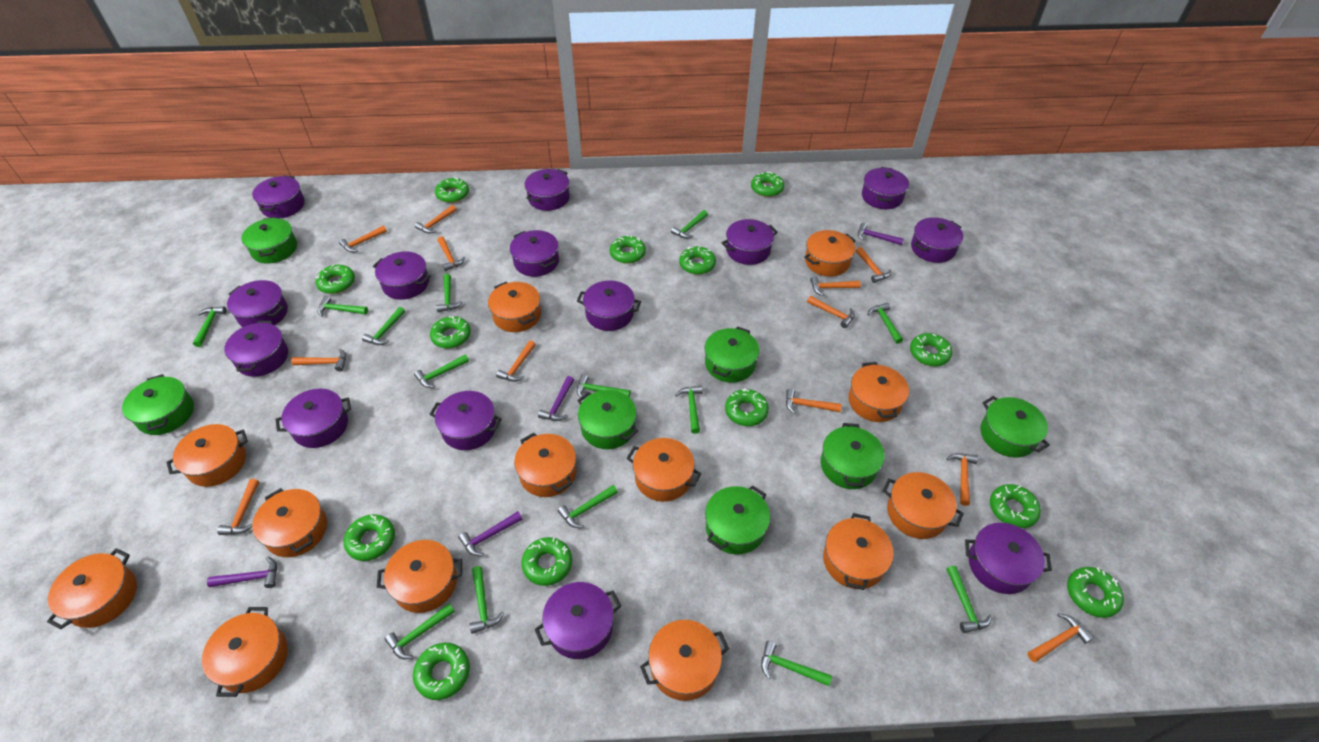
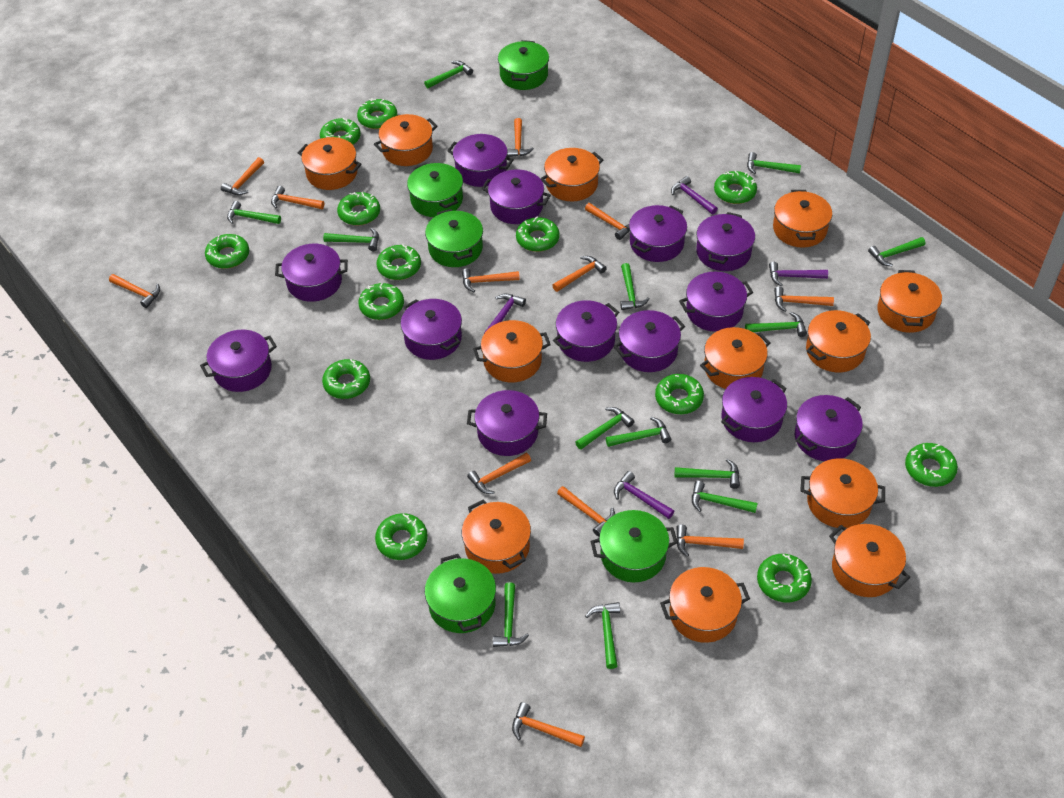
green hammer: 14 -> 13
green pot: 7 -> 5
orange pot: 13 -> 12
purple pot: 14 -> 13

